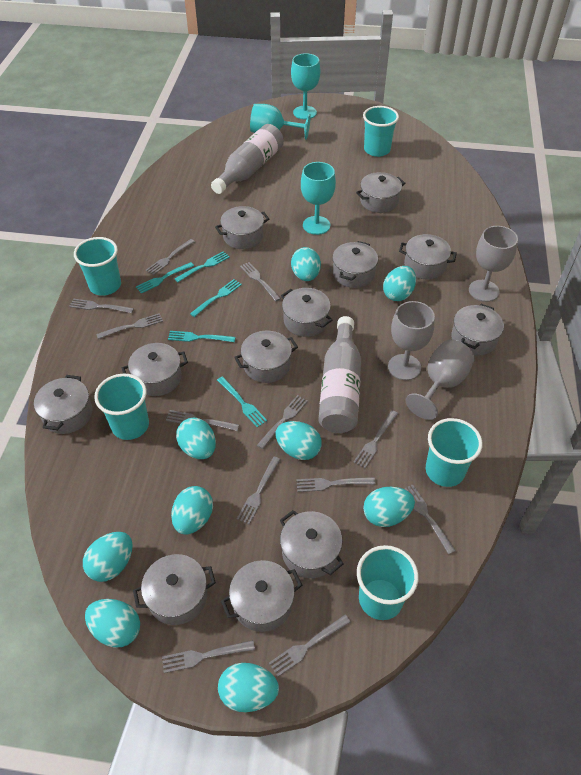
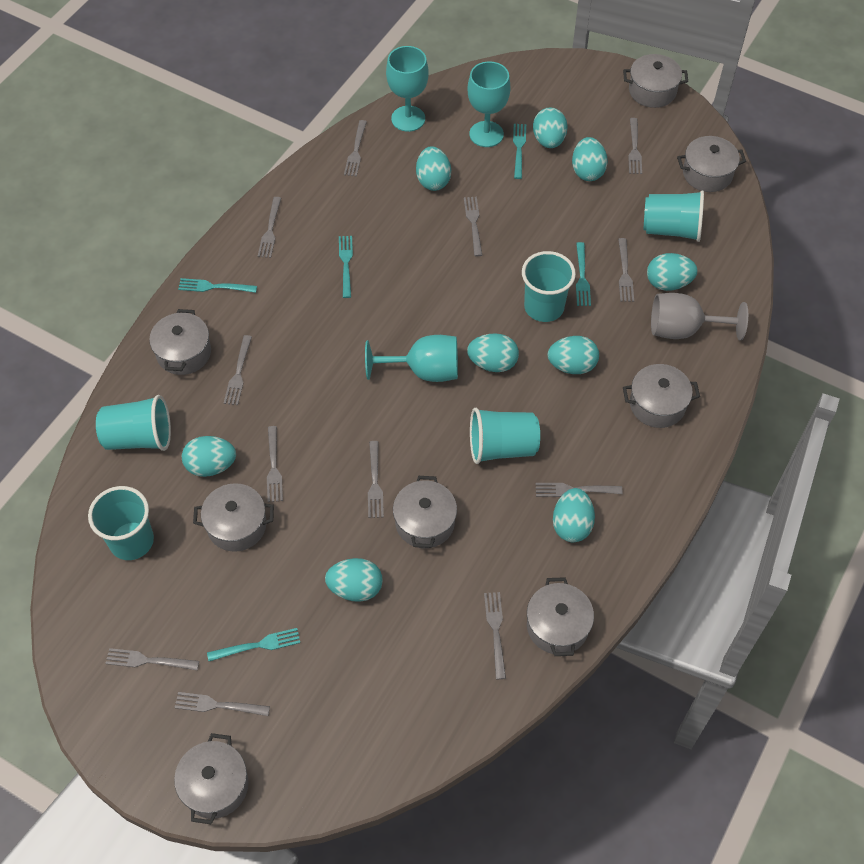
grey bottle: 2 -> 0
grey goblet: 3 -> 1
grey pot: 12 -> 8

